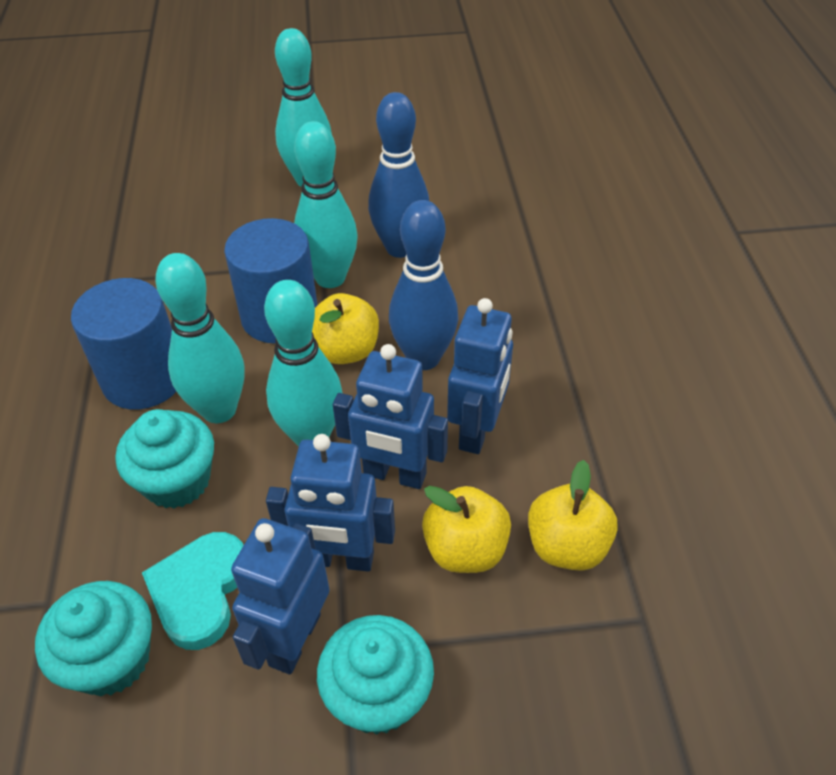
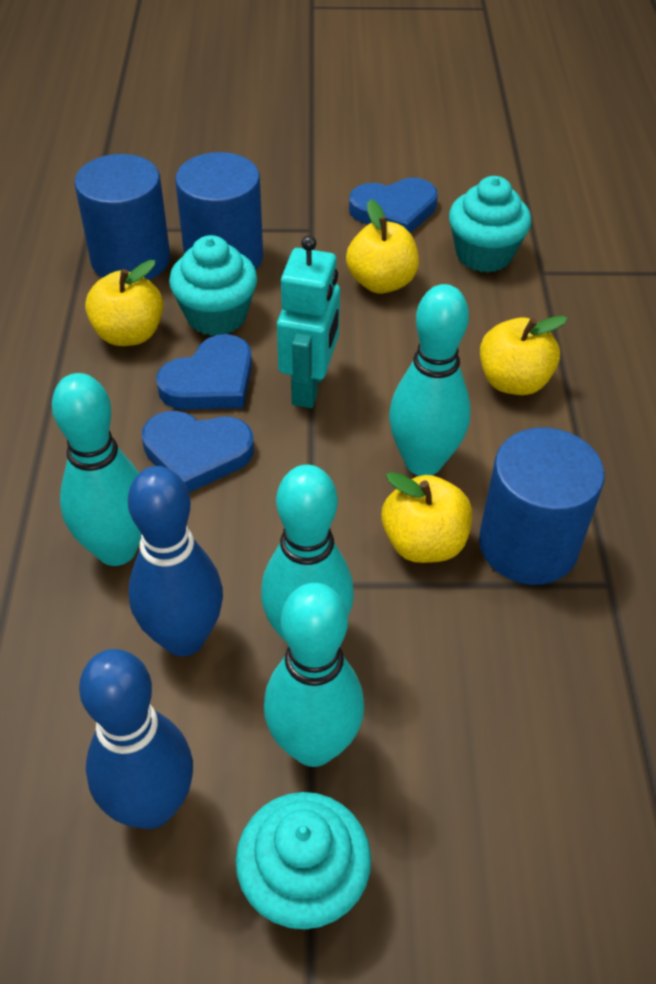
blue cylinder: 2 -> 3
blue heart: 0 -> 3
blue robot: 4 -> 0
turquoise heart: 1 -> 0
turquoise robot: 0 -> 1
yellow apple: 3 -> 4

